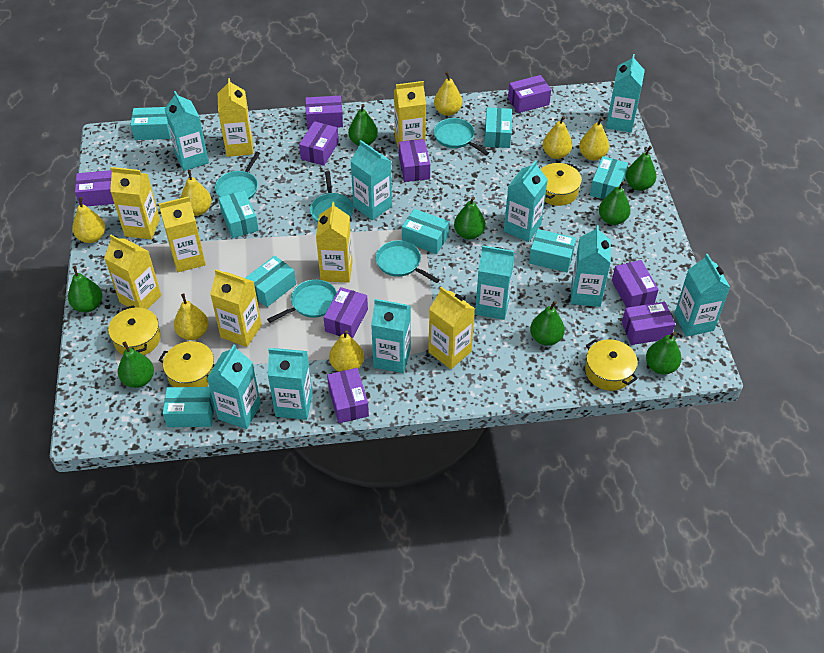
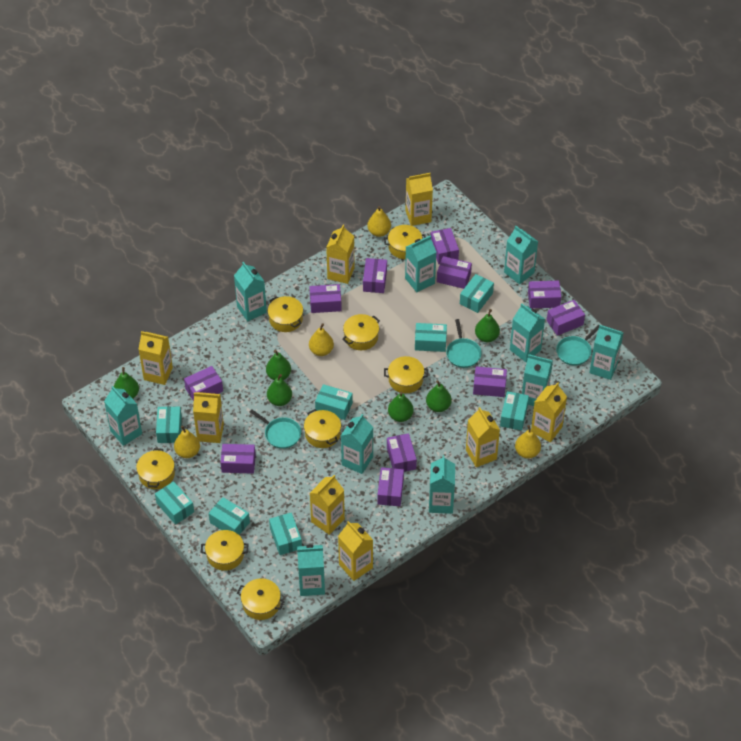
green pear: 8 -> 6
purple box: 9 -> 11
turquoise pan: 5 -> 3
yellow pear: 7 -> 4
yellow pot: 4 -> 8

